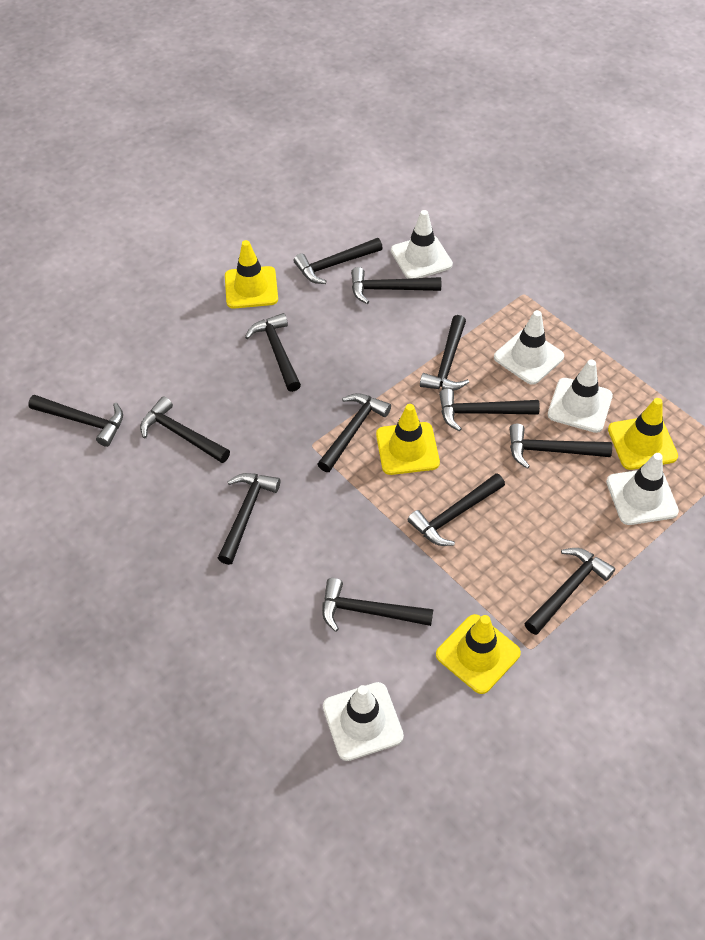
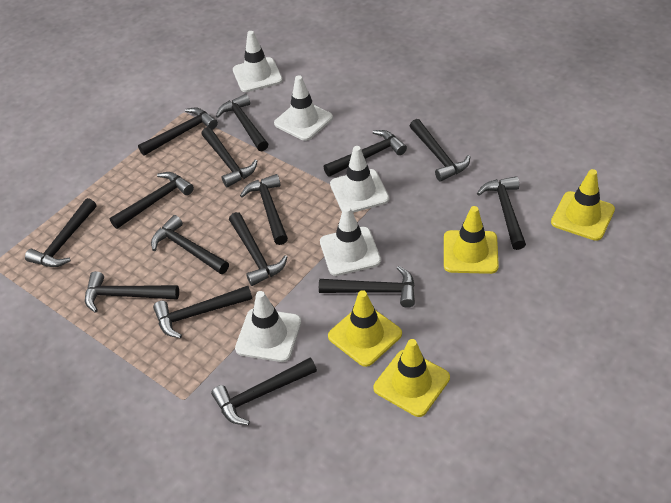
black hammer: 13 -> 15

